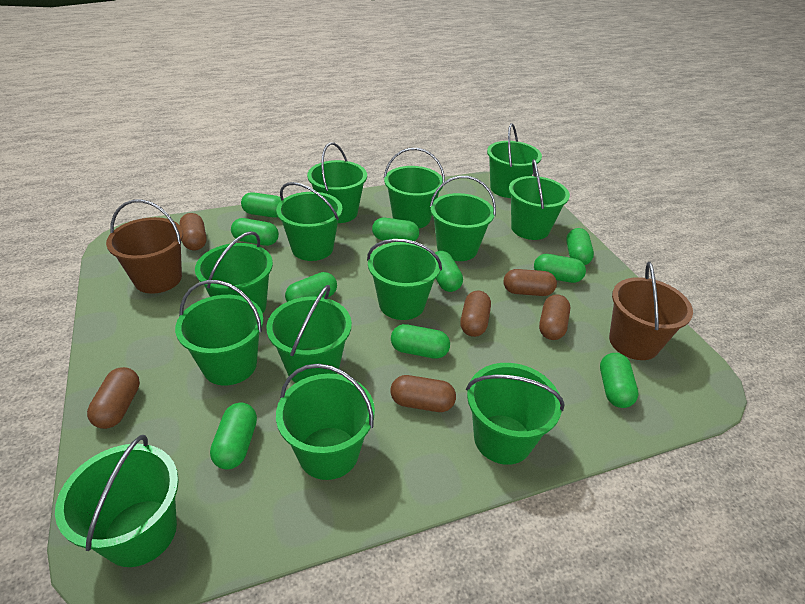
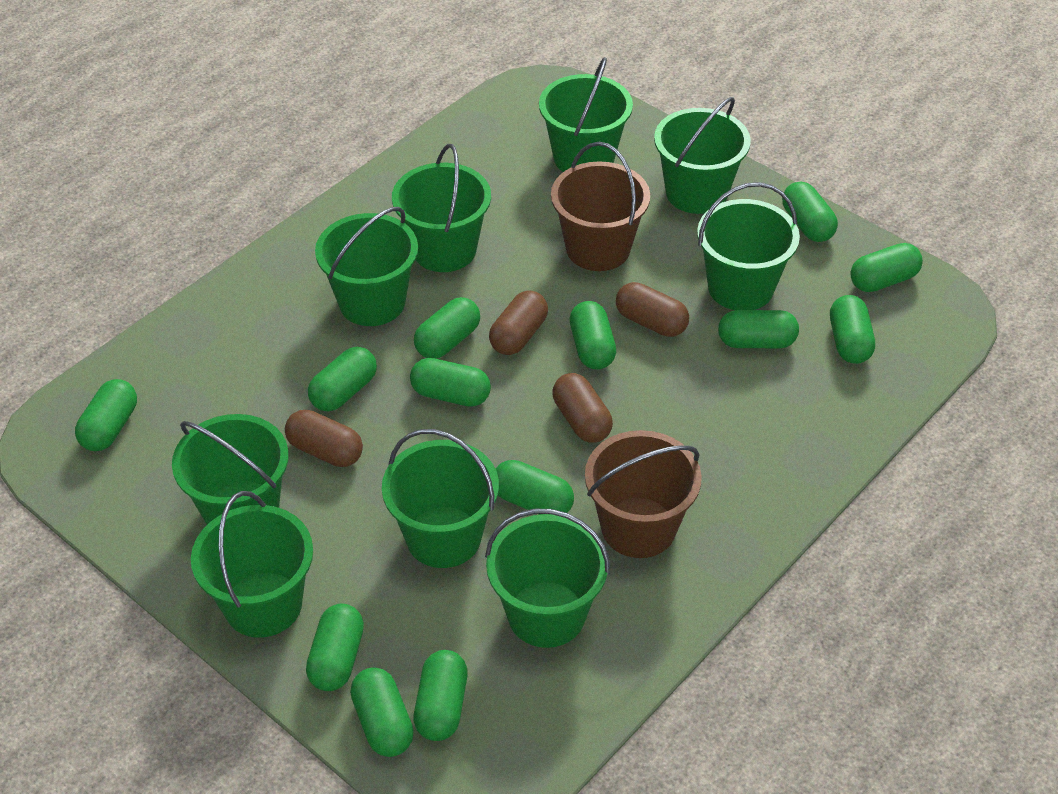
brown capsule: 6 -> 4
green bucket: 13 -> 9
green capsule: 10 -> 13

